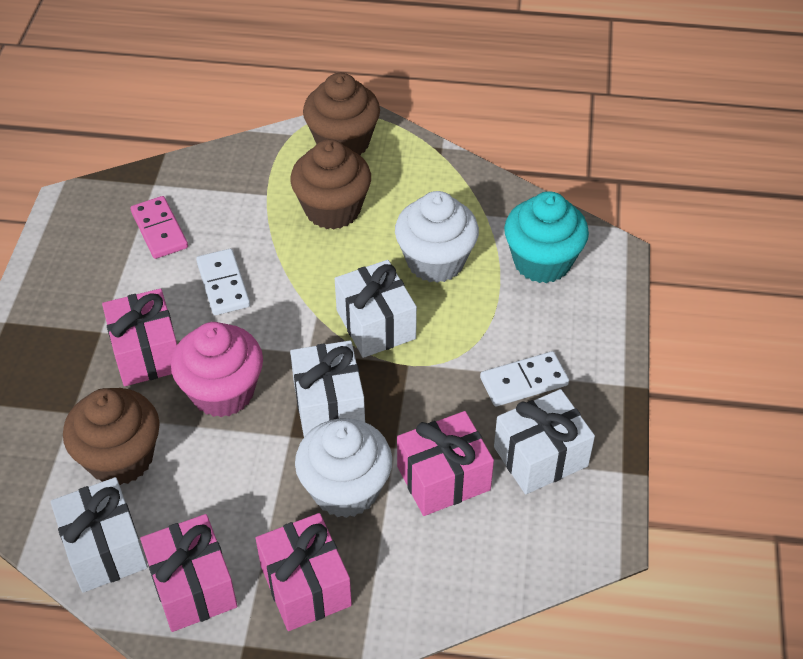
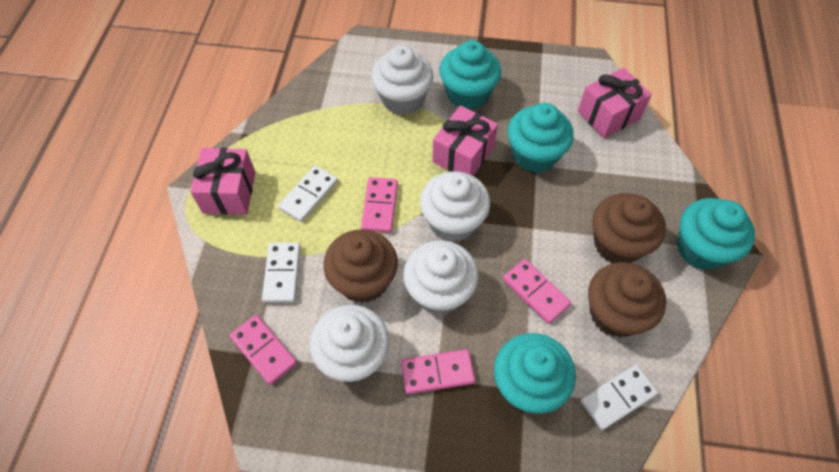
pink cupcake: 1 -> 0
pink domino: 1 -> 4
pink gift: 4 -> 3
turquoise cupcake: 1 -> 4
white cupcake: 2 -> 4
white domino: 2 -> 3
white gift: 4 -> 0

